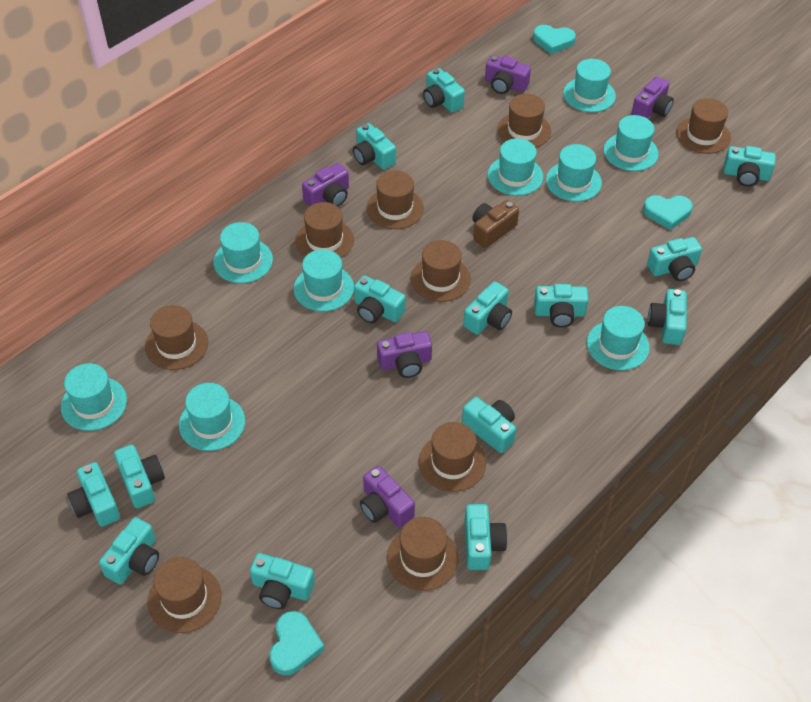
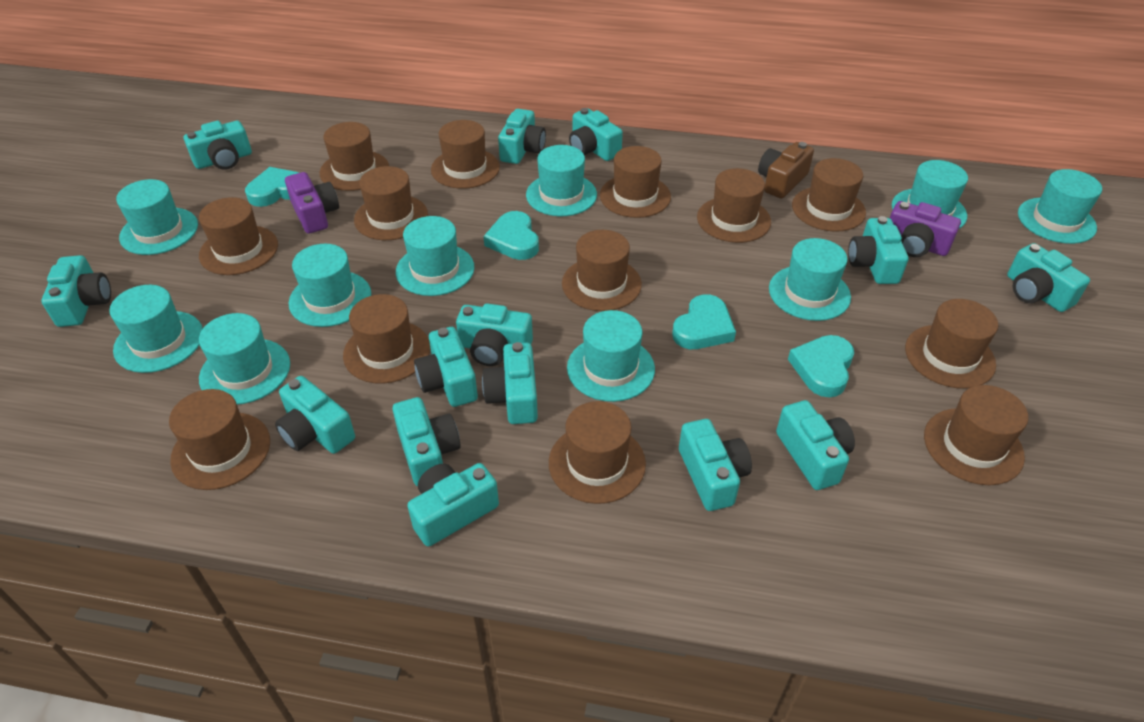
brown hat: 9 -> 13
purple camera: 5 -> 2
turquoise hat: 9 -> 10
turquoise heart: 3 -> 4

